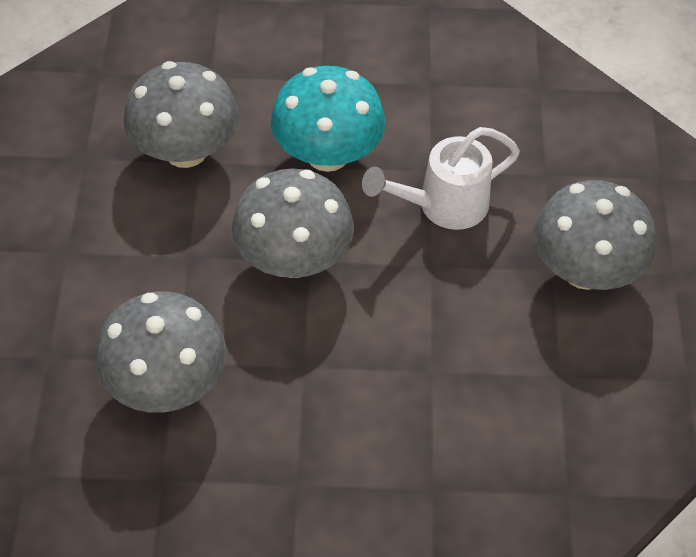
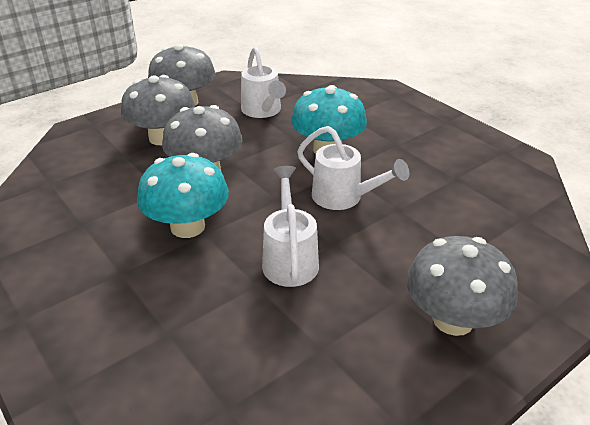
turquoise mushroom: 1 -> 2
white watering can: 1 -> 3

